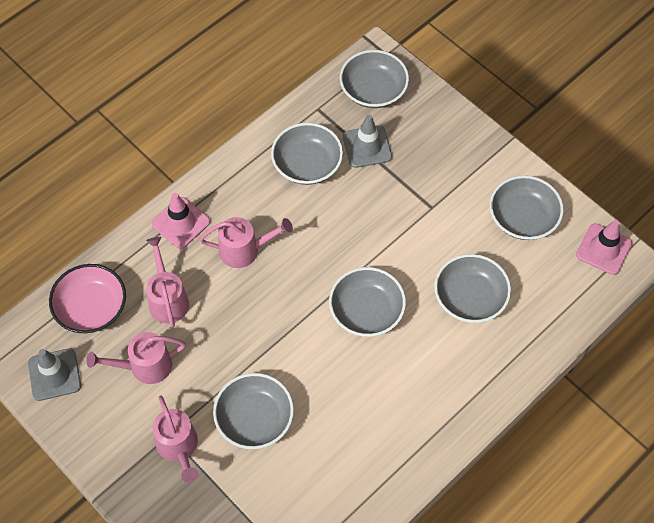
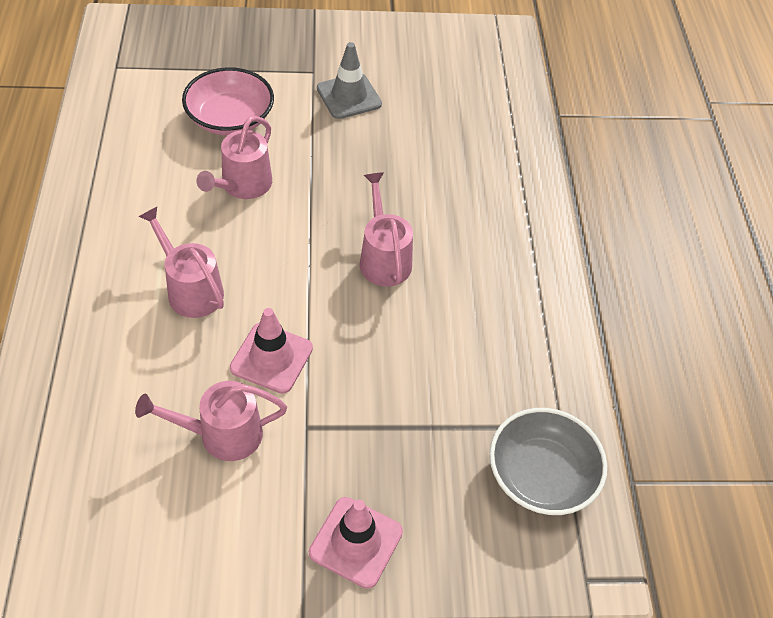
grey bowl: 6 -> 1
grey traffic cone: 2 -> 1

